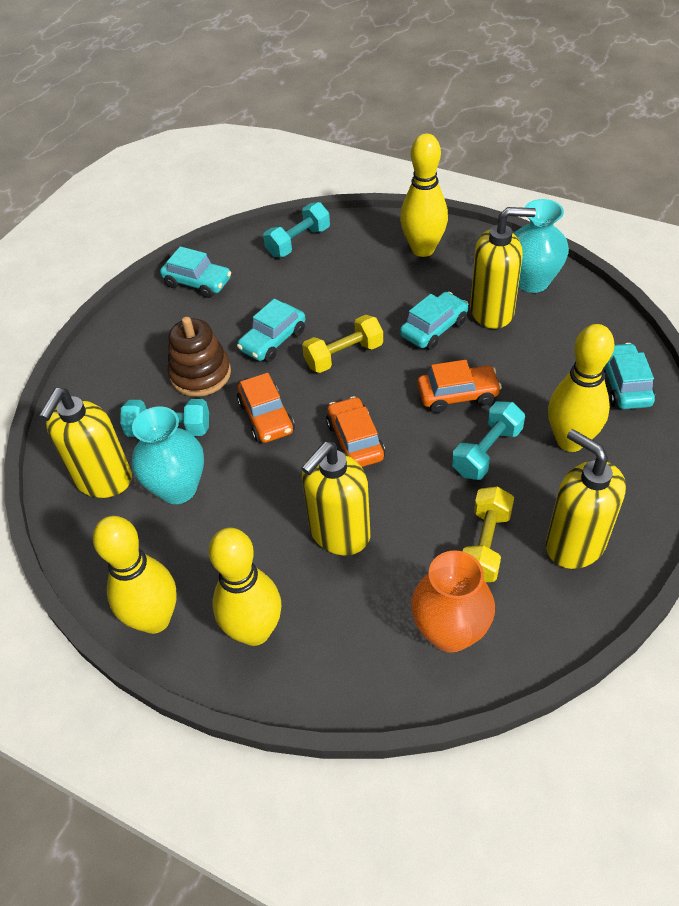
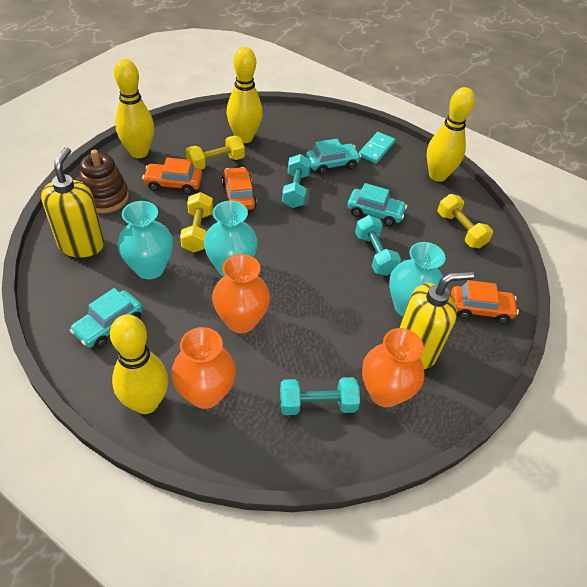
orange vase: 1 -> 3
turquoise car: 4 -> 3
turquoise domino: 0 -> 1
turquoise vase: 2 -> 3
yellow dumbbell: 2 -> 3
yellow soap dispenser: 4 -> 2

